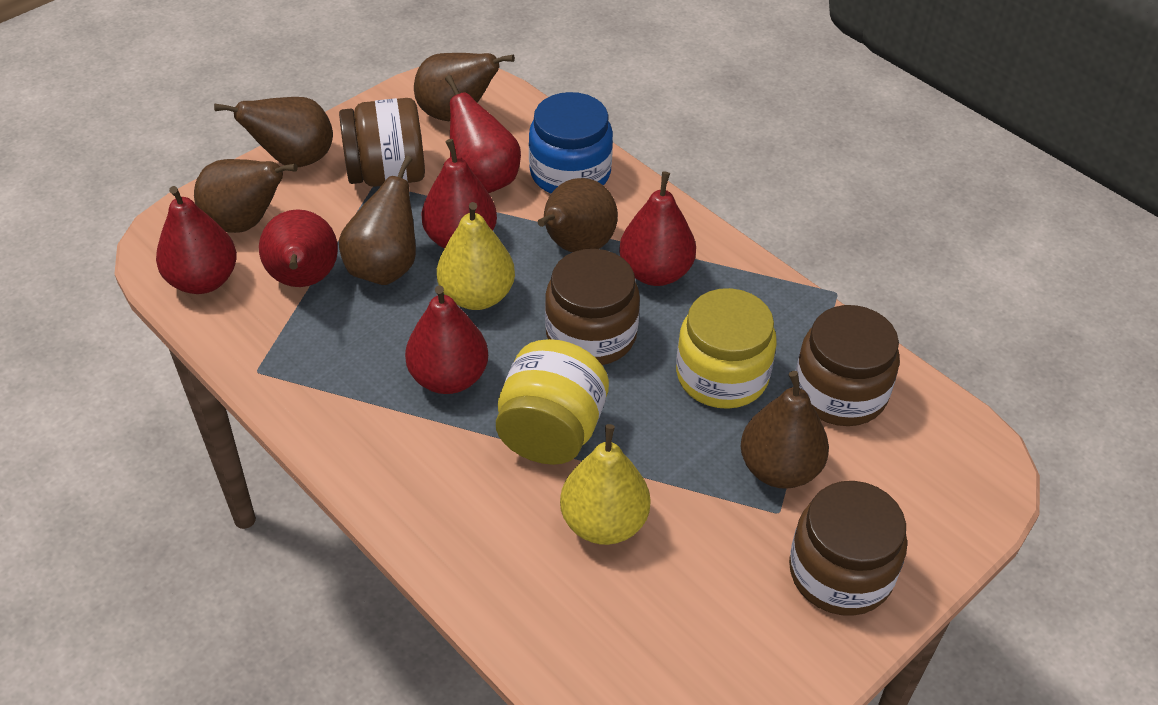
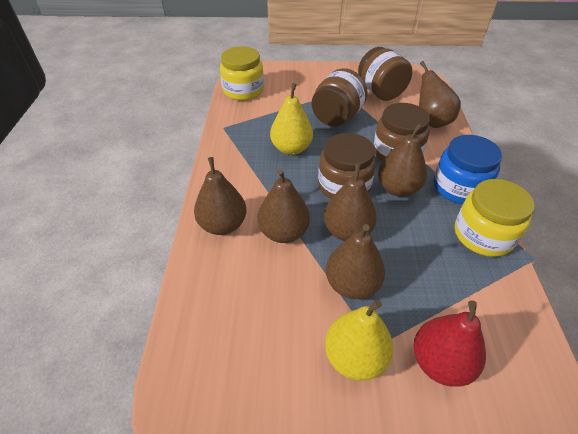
red pear: 6 -> 1

